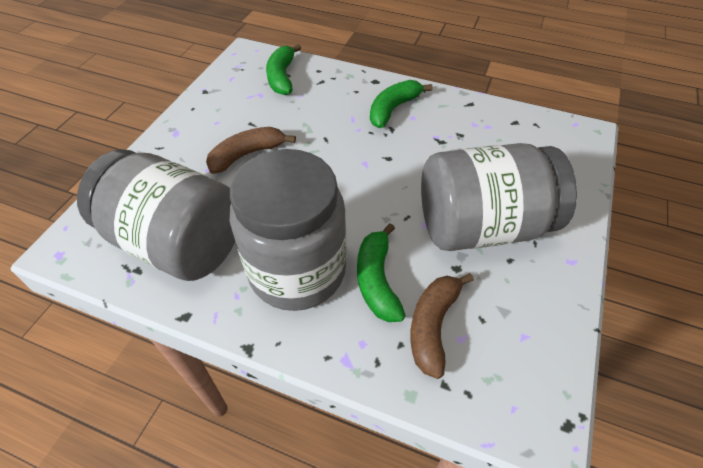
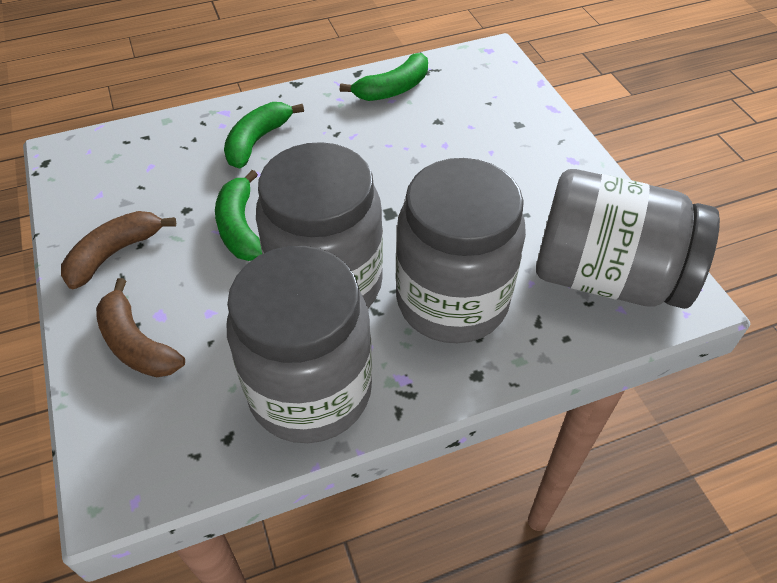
grey jar: 3 -> 4

